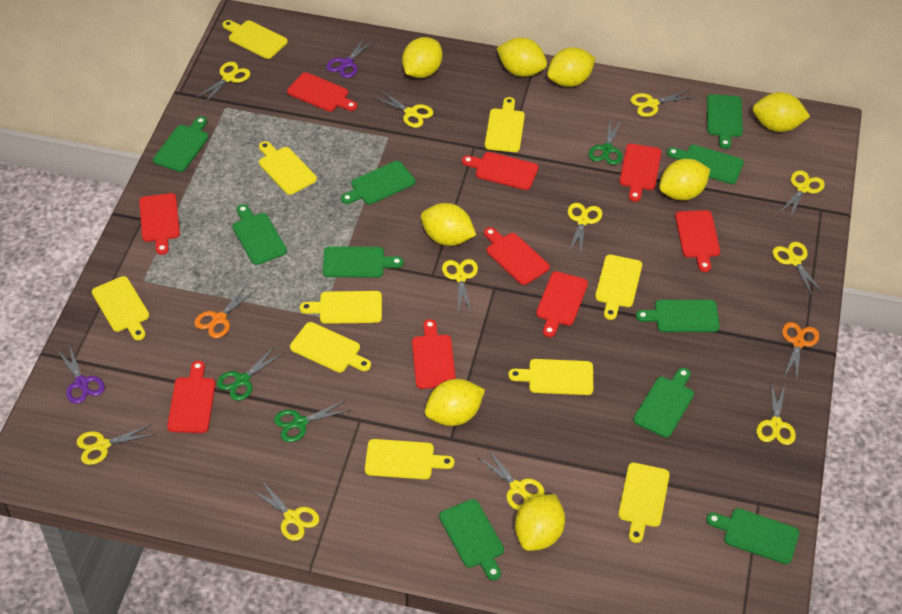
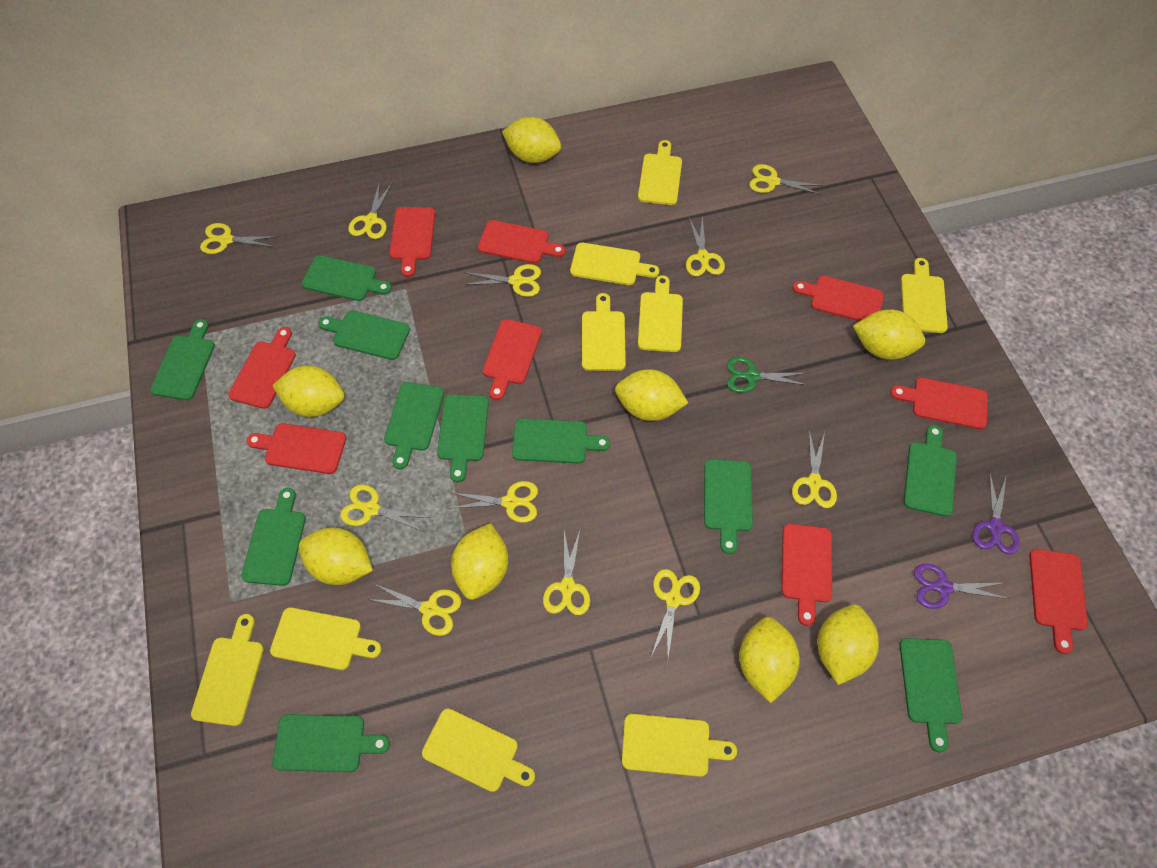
green cutting board: 10 -> 11
green scissors: 3 -> 1
orange scissors: 2 -> 0
yellow cutting board: 10 -> 9

